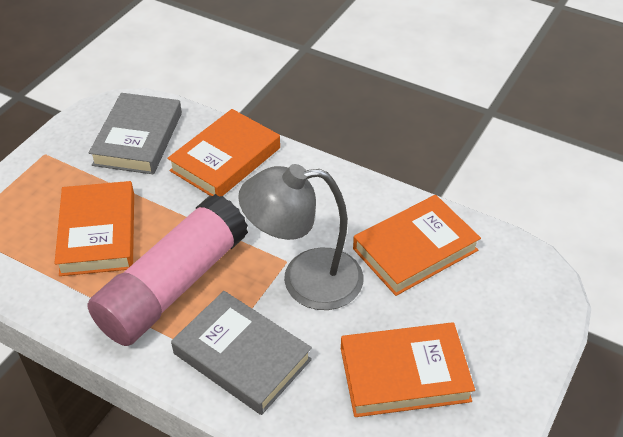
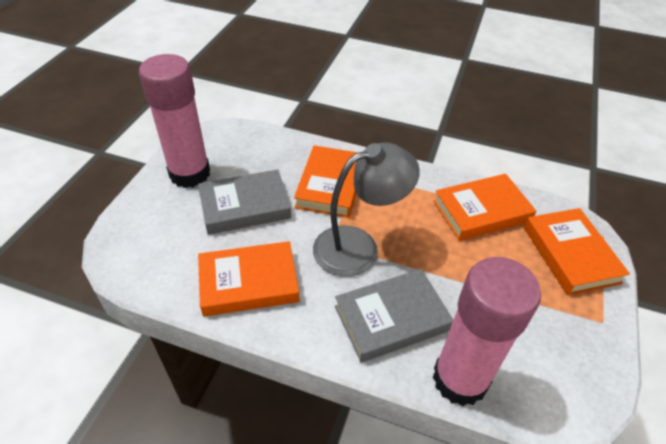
pink glue stick: 1 -> 2

